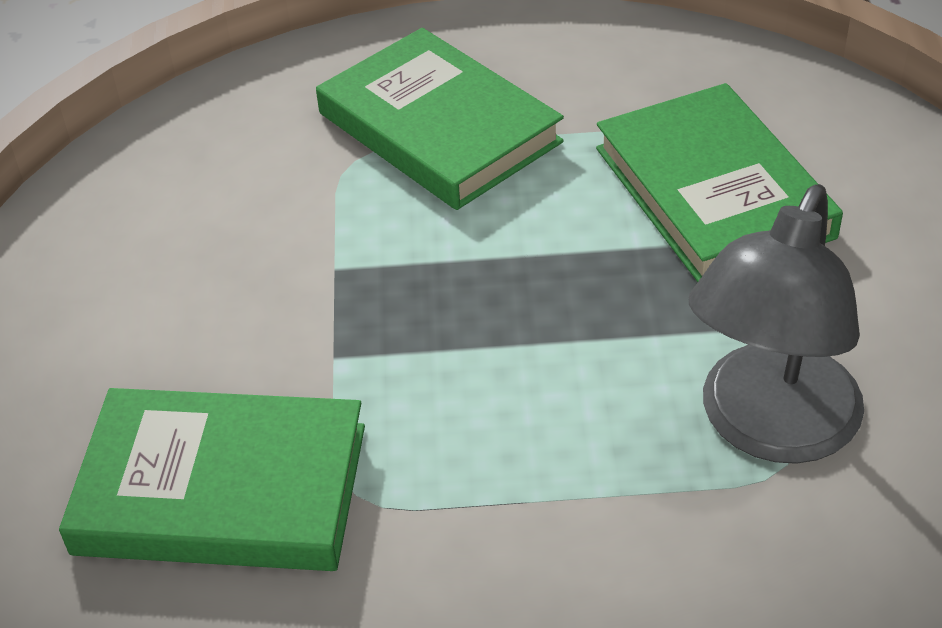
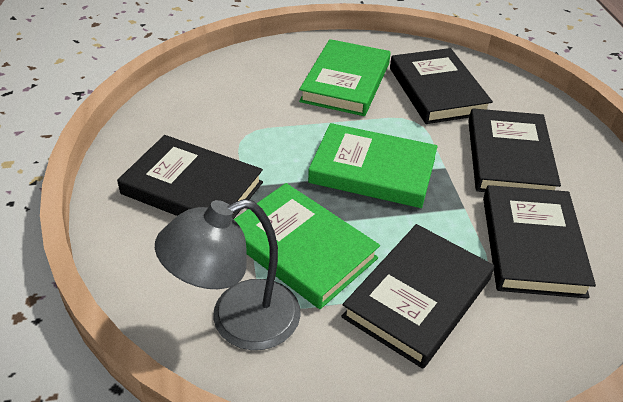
black book: 0 -> 5

